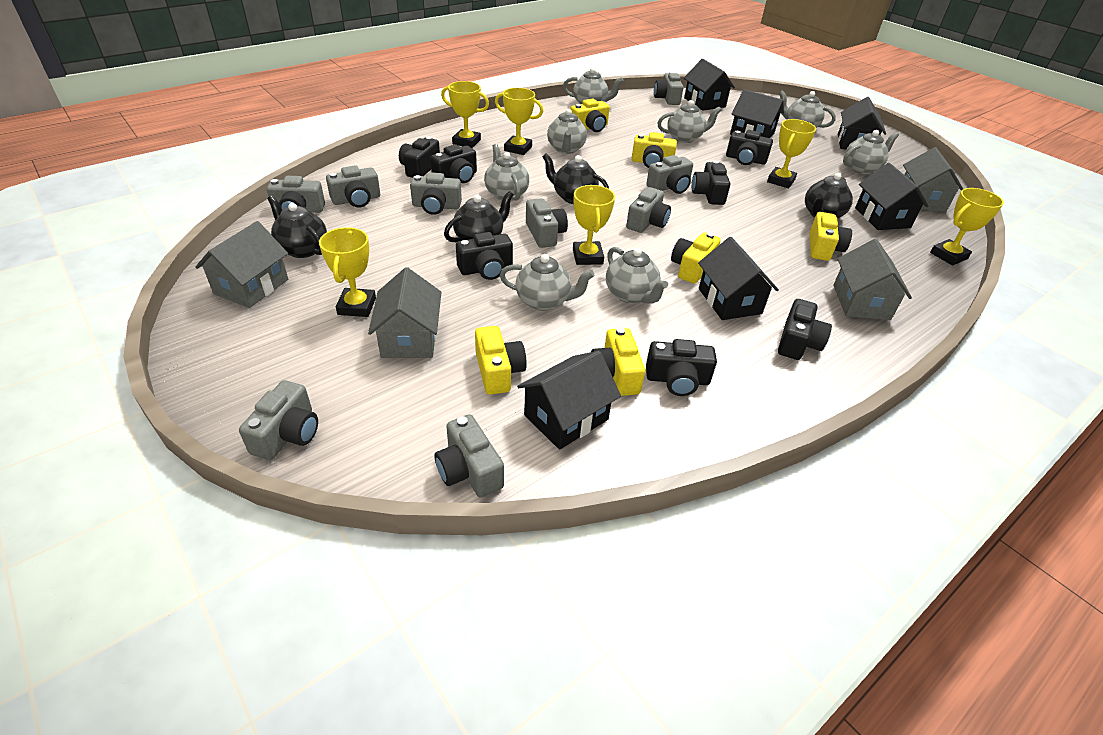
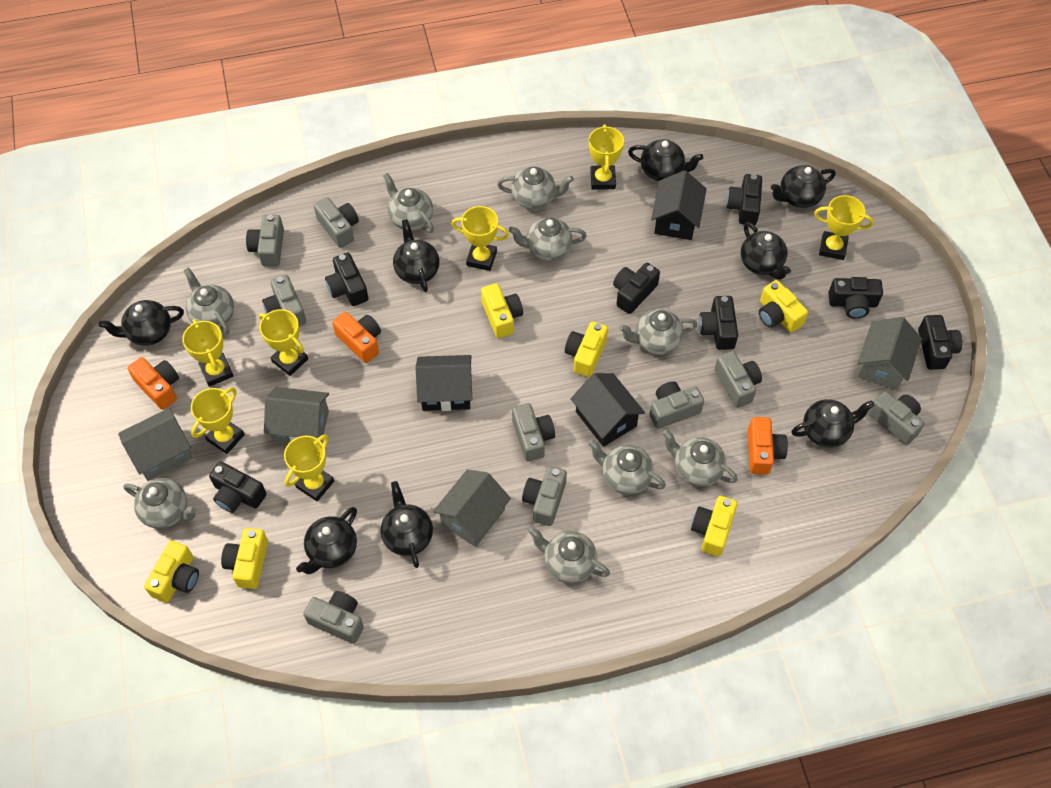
black house: 6 -> 3
black teapot: 4 -> 8
grey teapot: 8 -> 9
orange camera: 0 -> 3
yellow trophy: 6 -> 7

